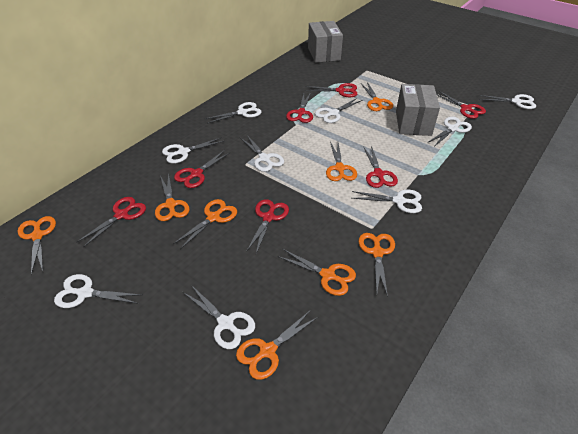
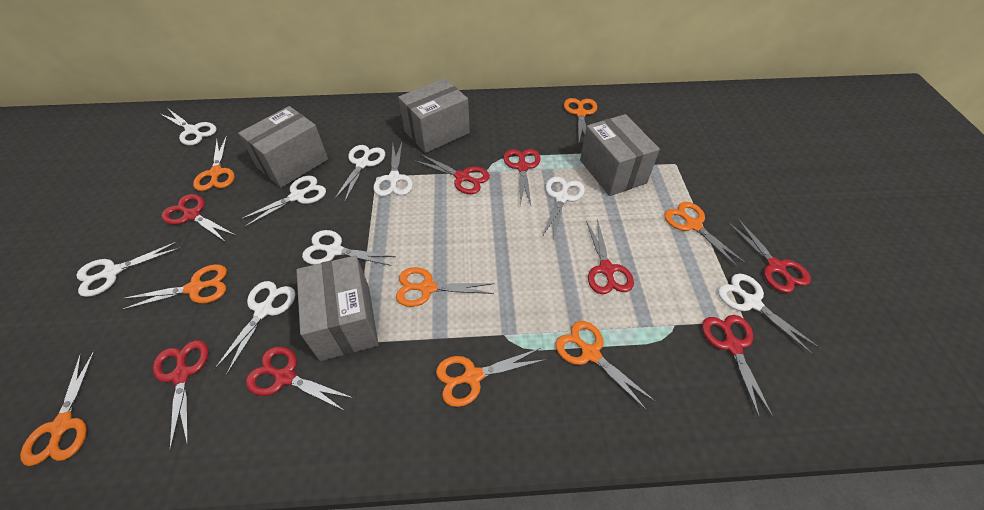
grey box: 2 -> 4
red scissors: 7 -> 8

